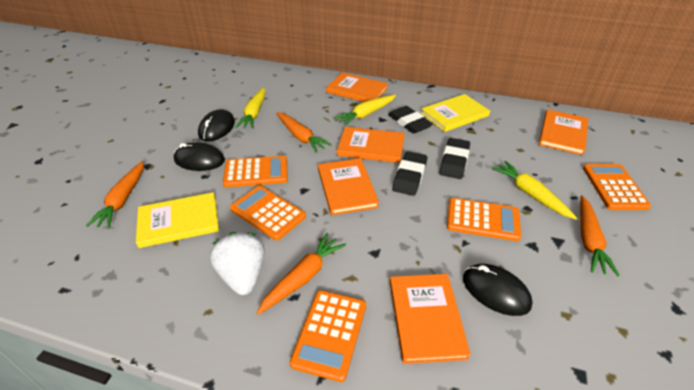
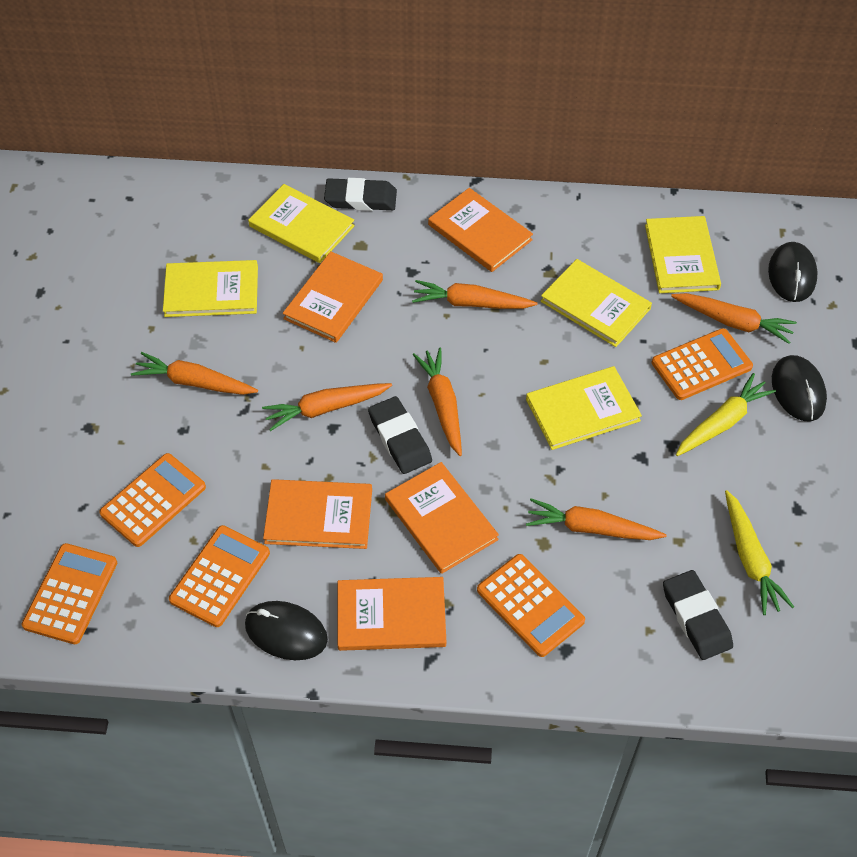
orange carrot: 4 -> 6
white strawberry: 1 -> 0
yellow book: 2 -> 5
yellow carrot: 3 -> 2

